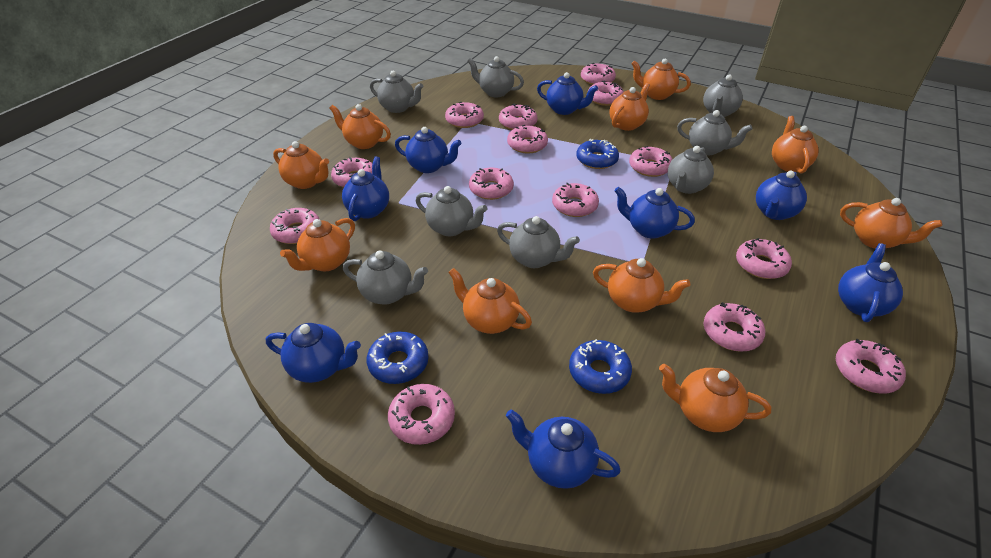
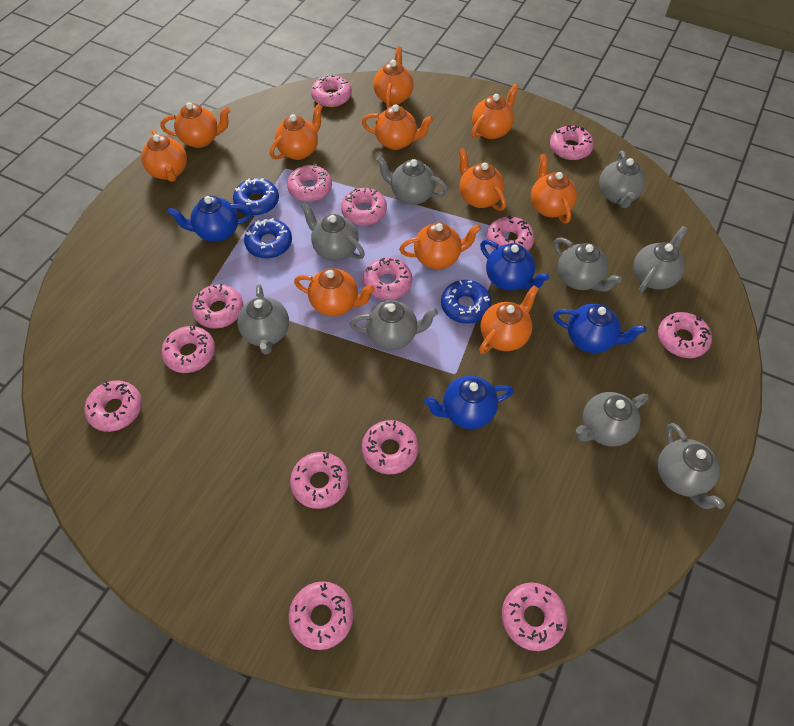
blue teapot: 8 -> 4
grey teapot: 8 -> 9
orange teapot: 10 -> 11

